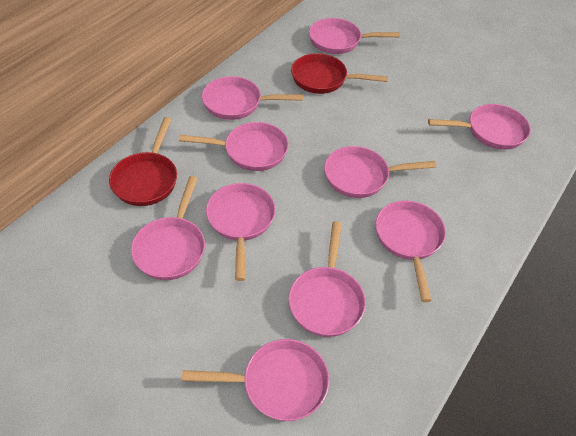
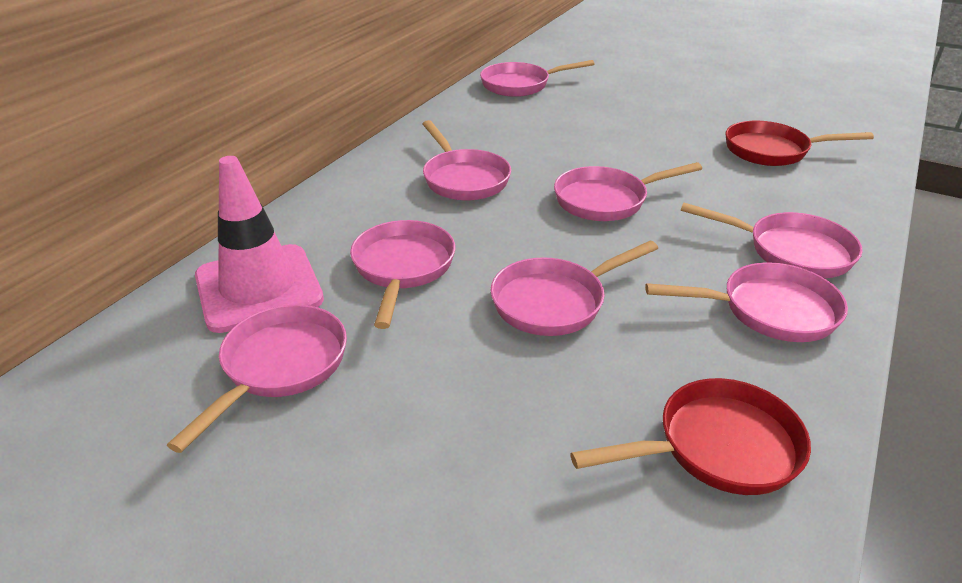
pink pan: 10 -> 8
pink traffic cone: 0 -> 1

